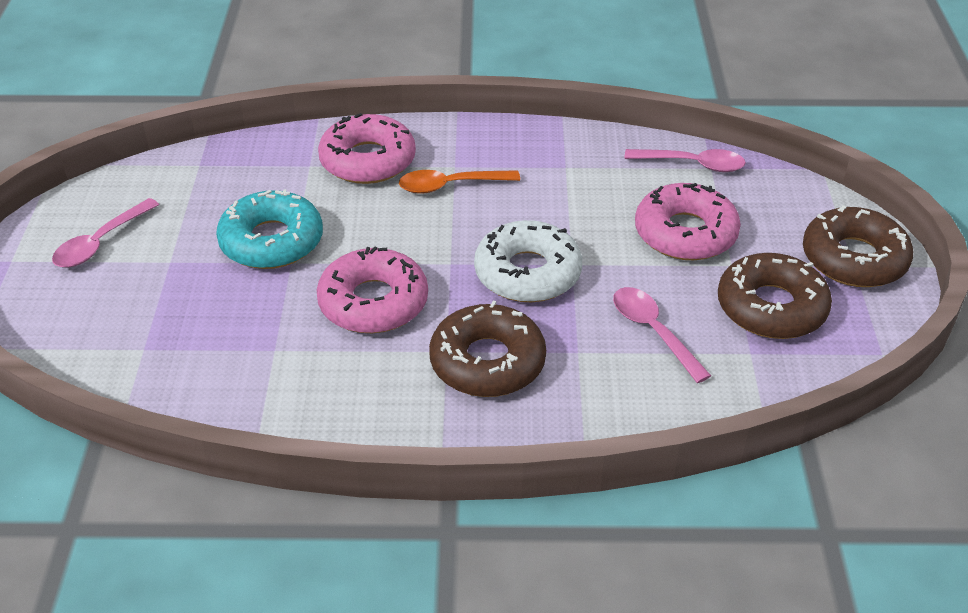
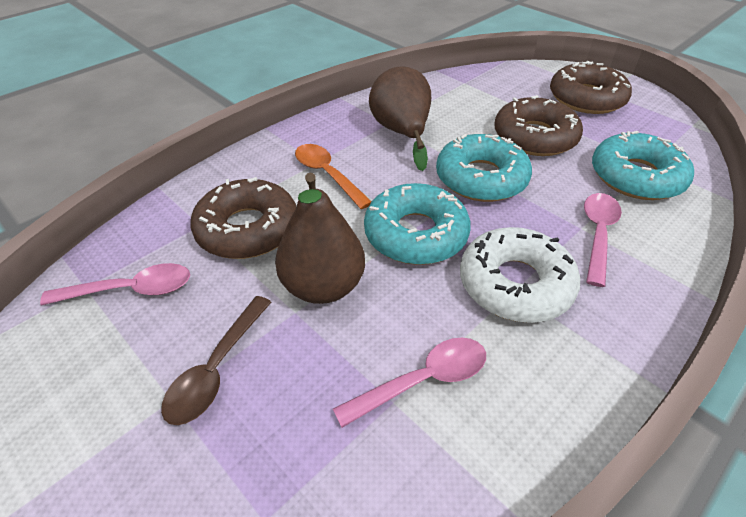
brown pear: 0 -> 2
brown spoon: 0 -> 1
pink donut: 3 -> 0
turquoise donut: 1 -> 3

